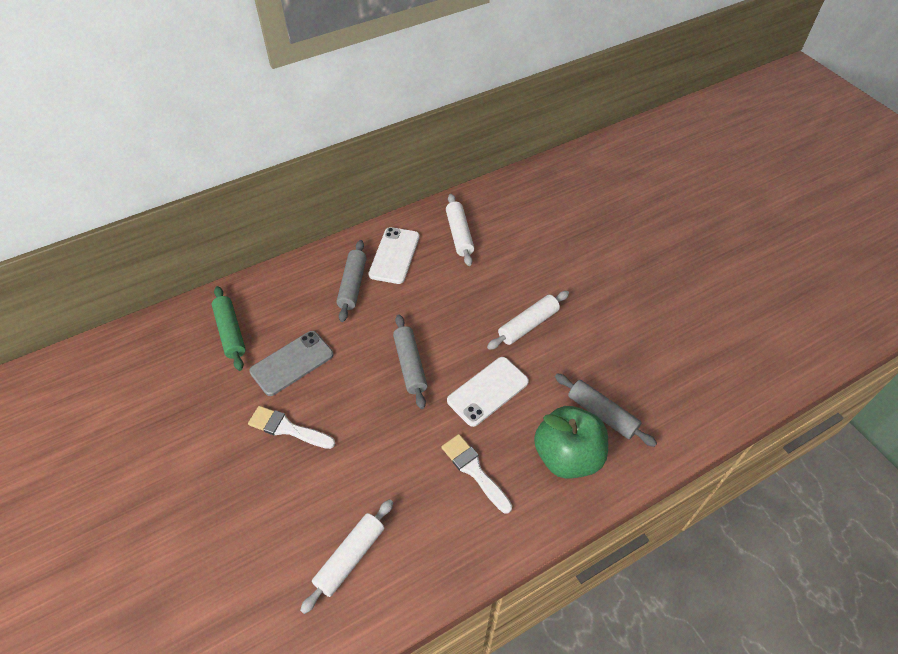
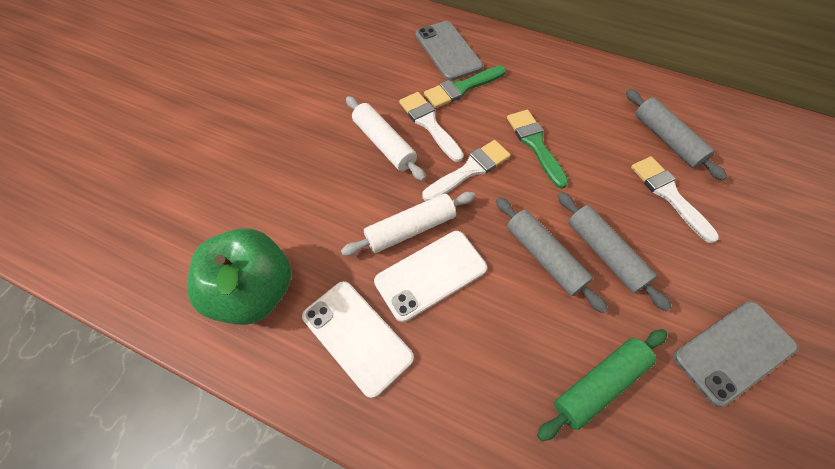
green brush: 0 -> 2
grey phone: 1 -> 2
white brush: 2 -> 3
white rolling pin: 3 -> 2

